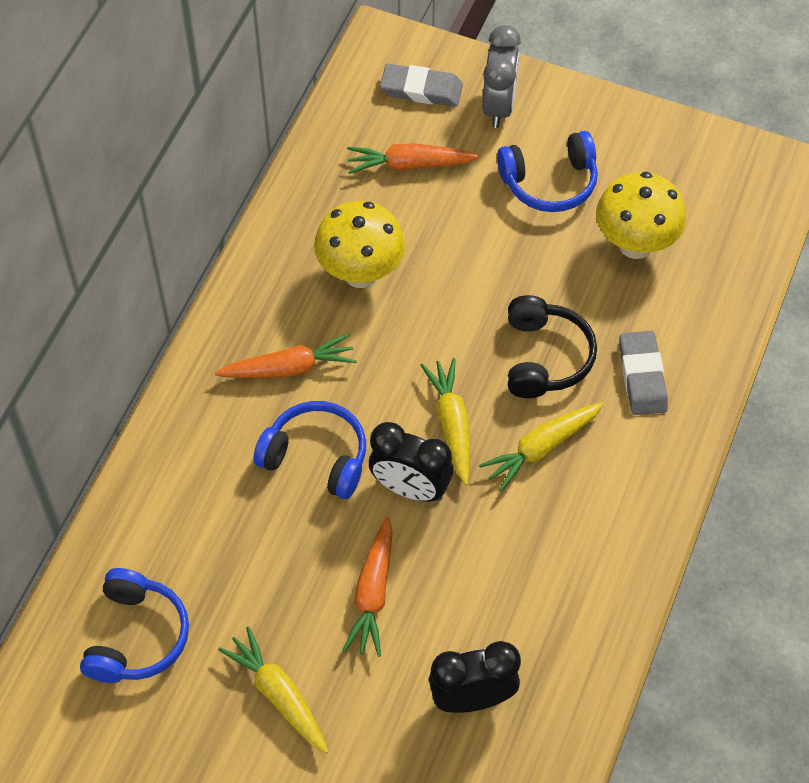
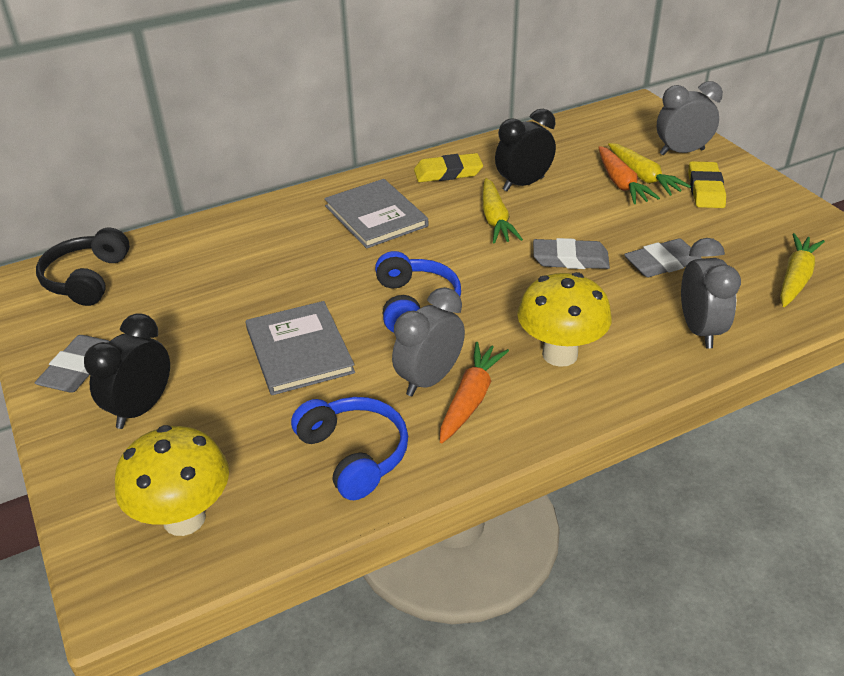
blue headphones: 3 -> 2
grey book: 0 -> 2
grey clock: 1 -> 3
grey eraser: 2 -> 3
orange carrot: 3 -> 2
yellow eraser: 0 -> 2

